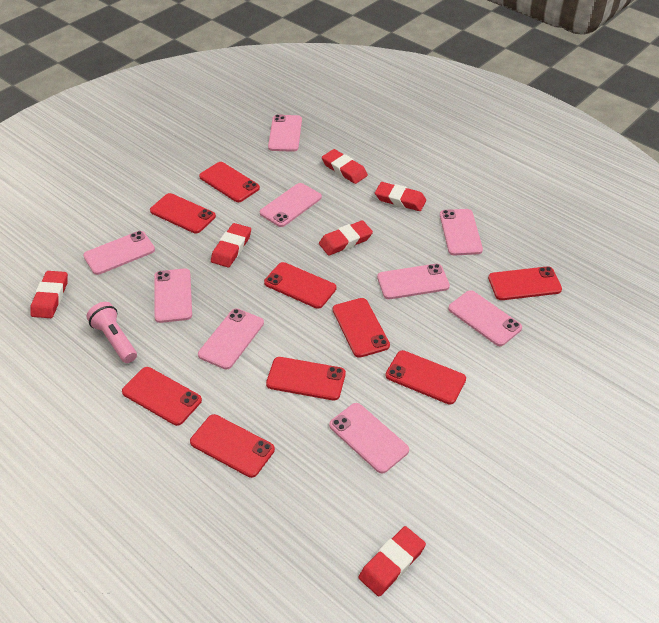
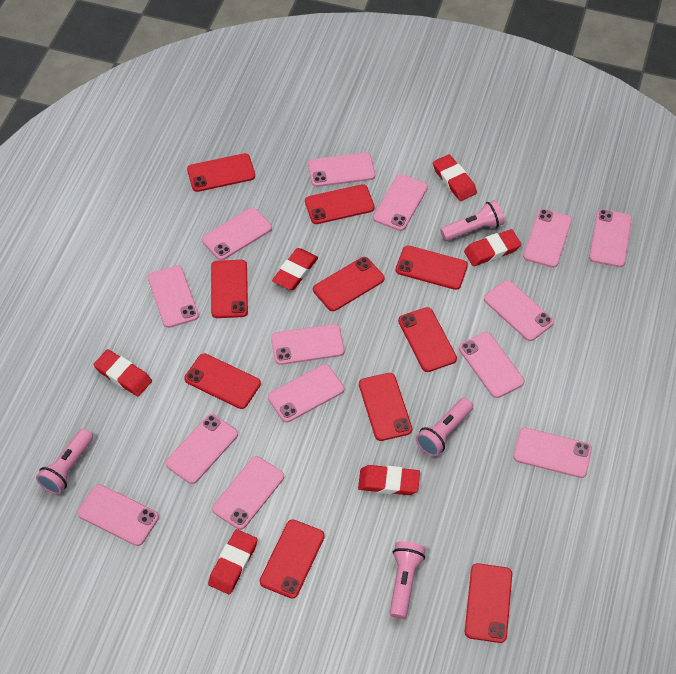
pink flashlight: 1 -> 4
pink phone: 9 -> 14
red phone: 9 -> 10

